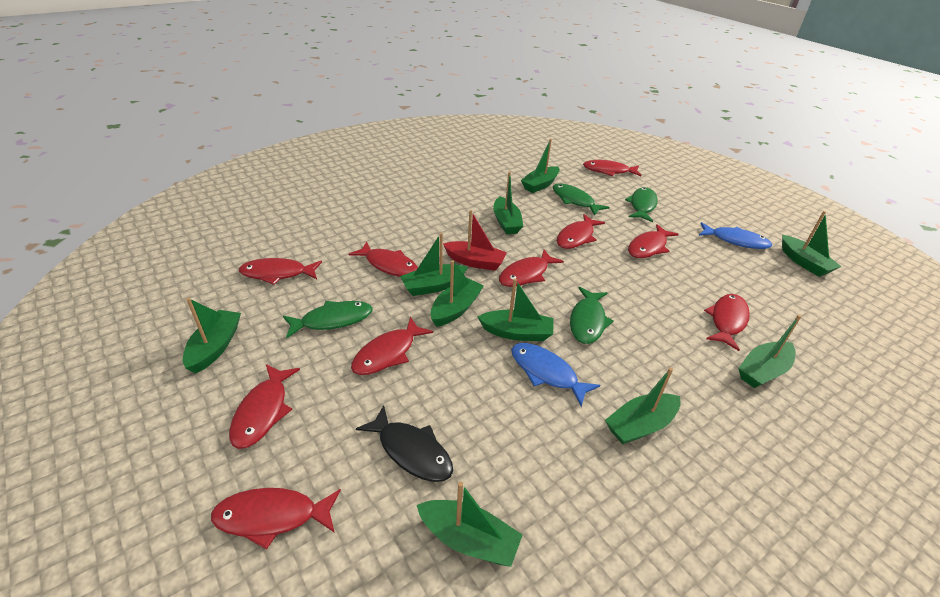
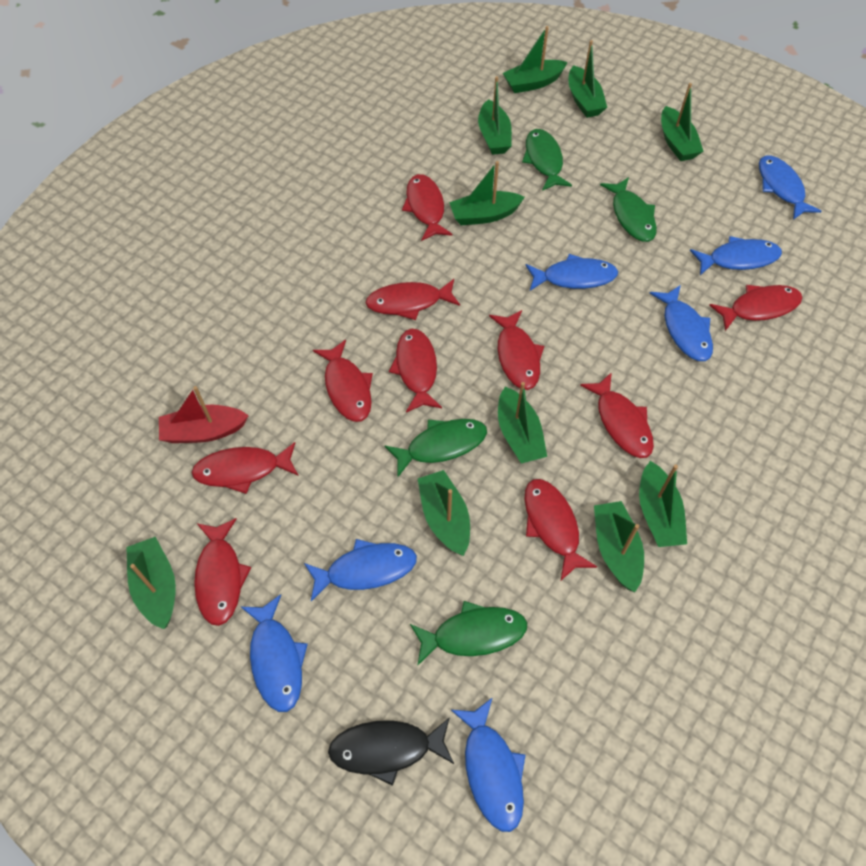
blue fish: 2 -> 7

